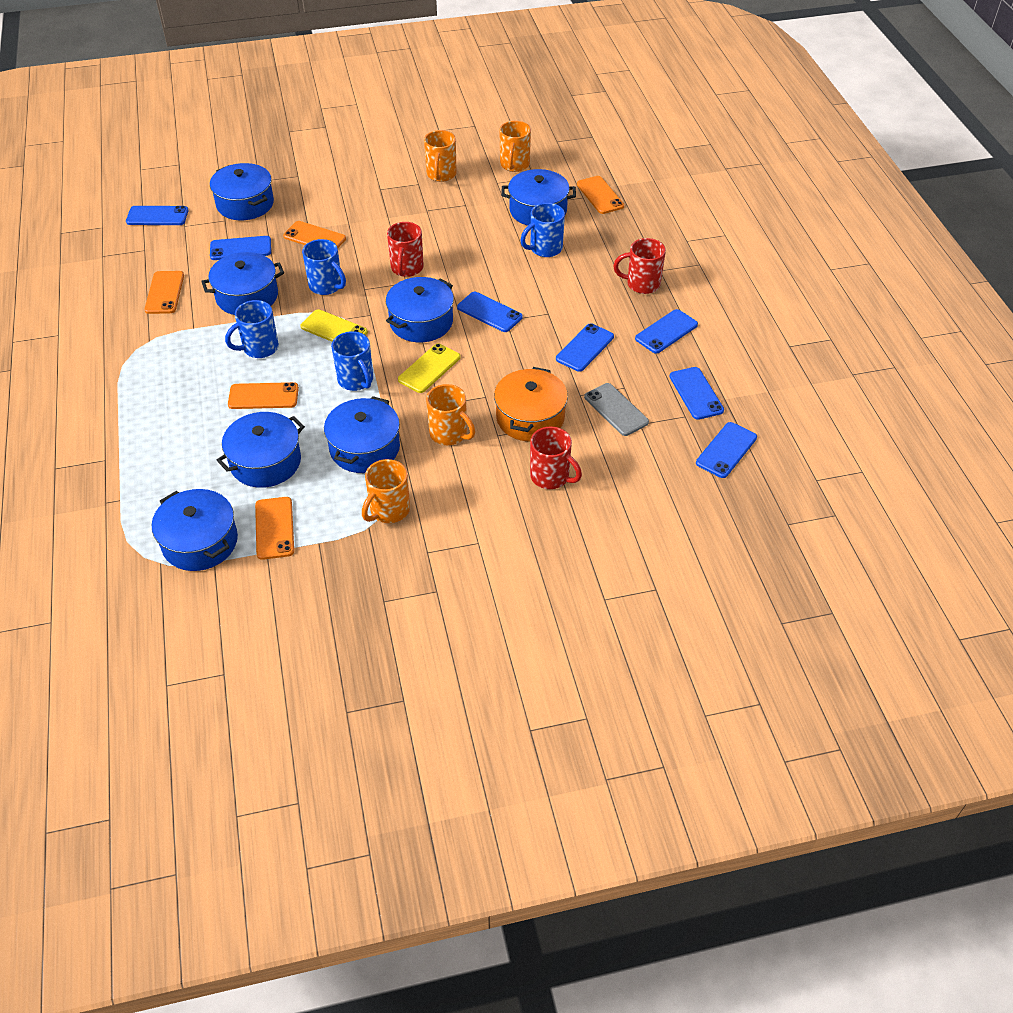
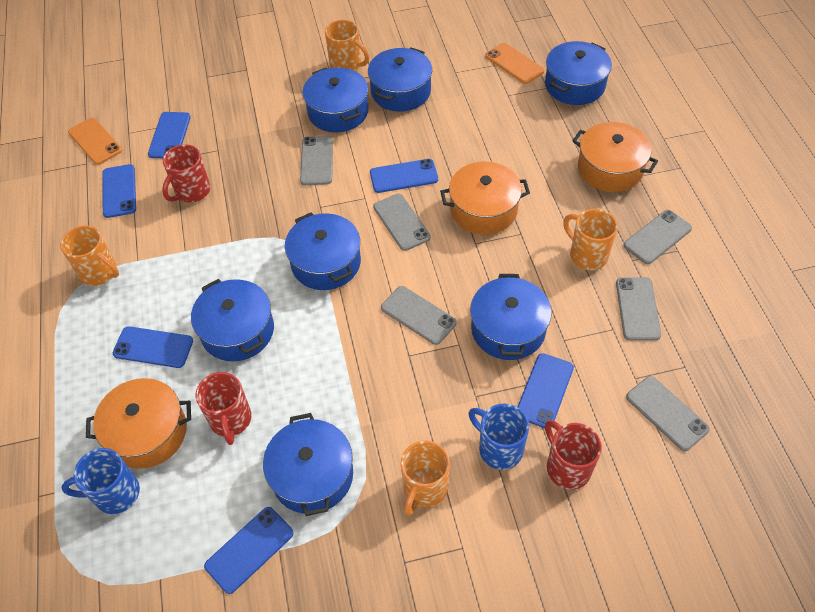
blue mug: 4 -> 2
blue phone: 7 -> 6
grey phone: 1 -> 6
orange phone: 5 -> 2
orange pot: 1 -> 3
yellow phone: 2 -> 0

